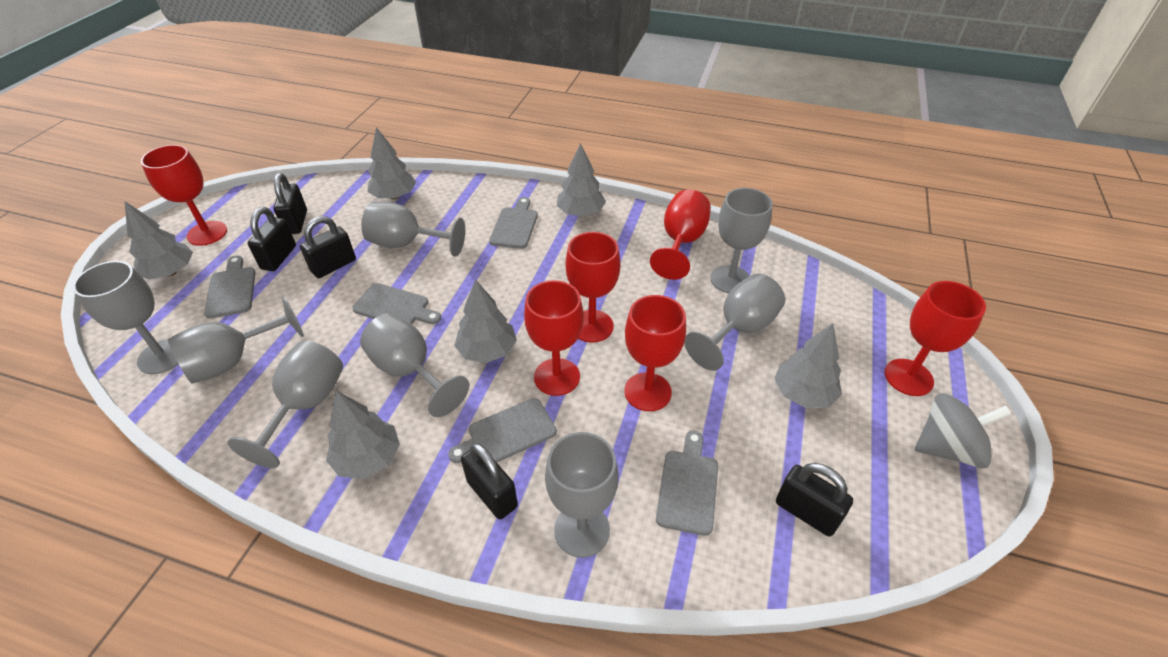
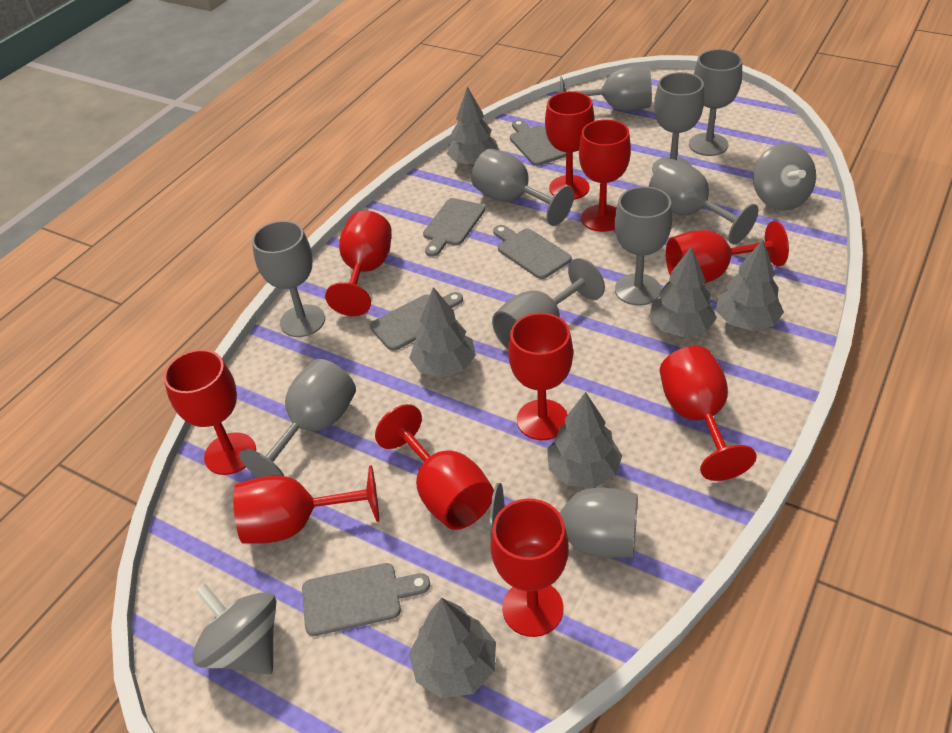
black padlock: 5 -> 0
grey goblet: 8 -> 10
grey spinning top: 1 -> 2
red goblet: 6 -> 10

